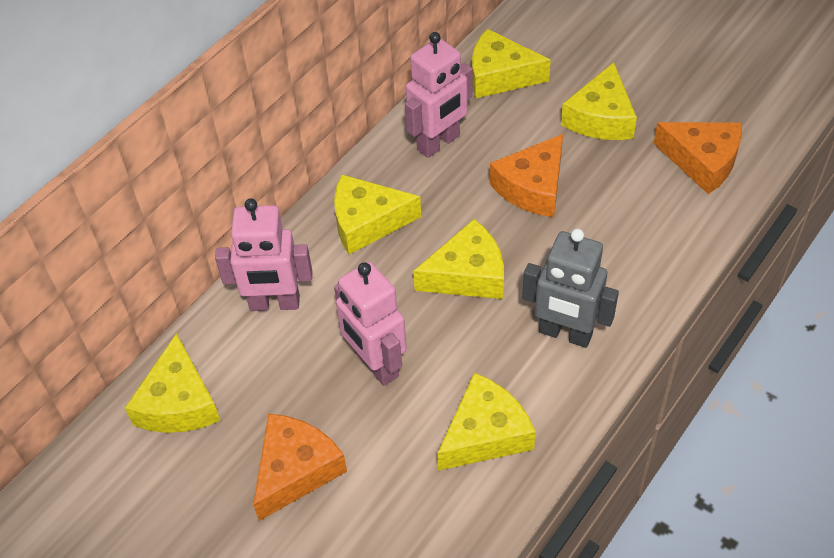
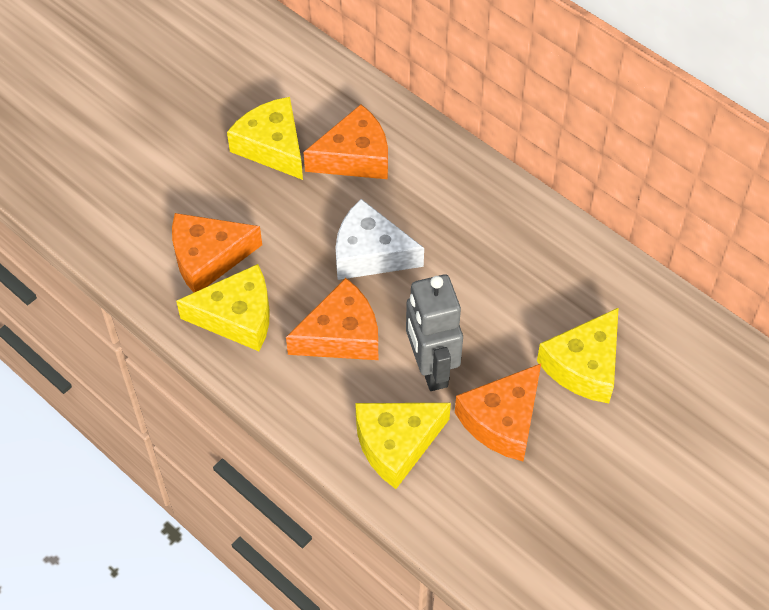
orange cheese: 3 -> 4
pink robot: 3 -> 0
white cheese: 0 -> 1
yellow cheese: 6 -> 4

